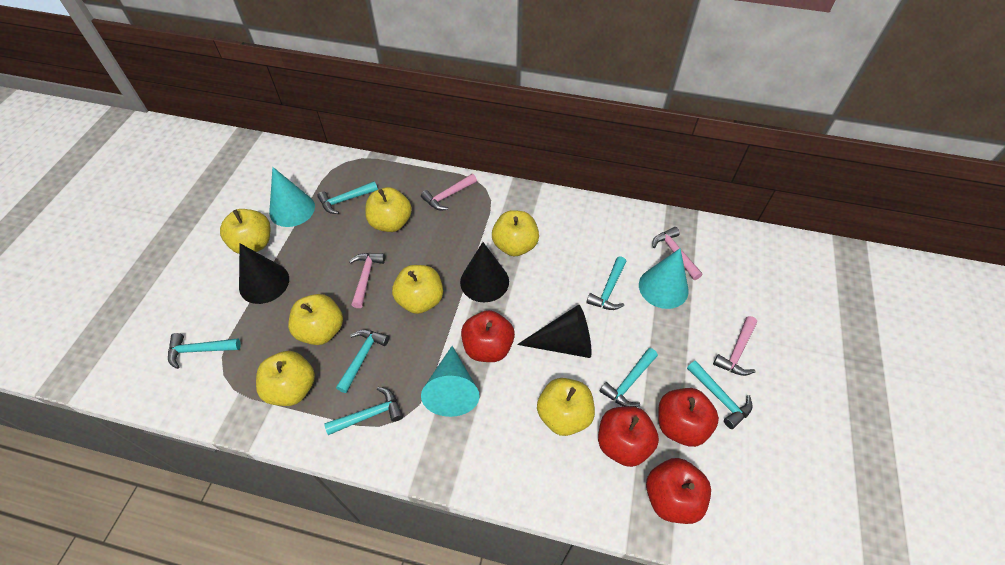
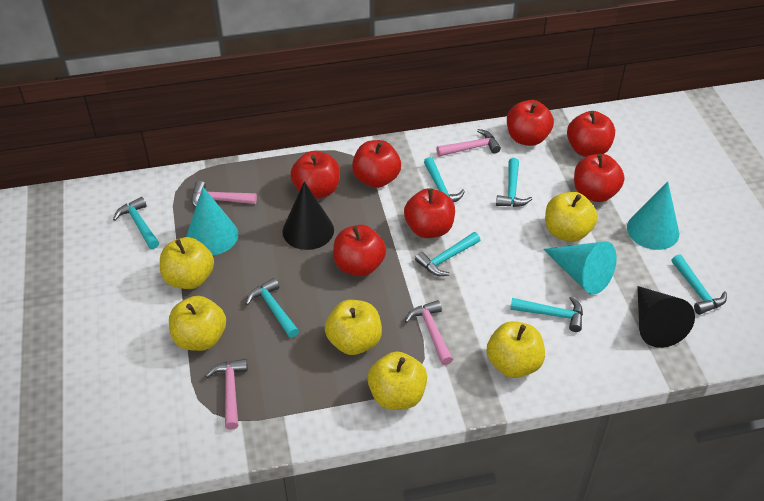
black cone: 3 -> 2
red apple: 4 -> 7
yellow apple: 7 -> 6

